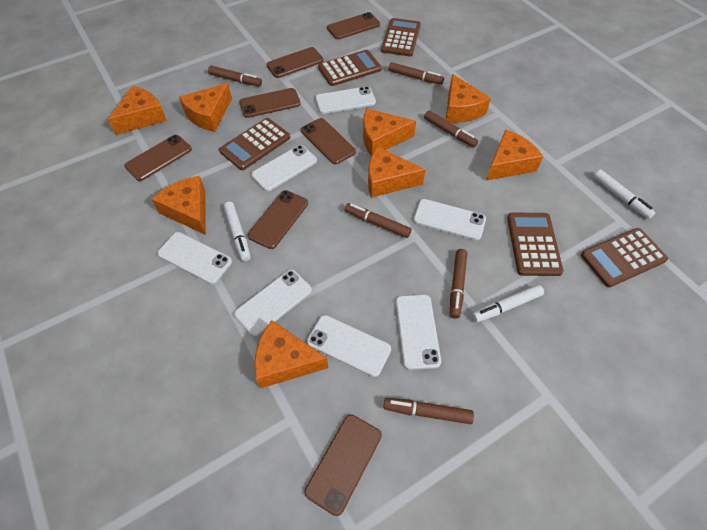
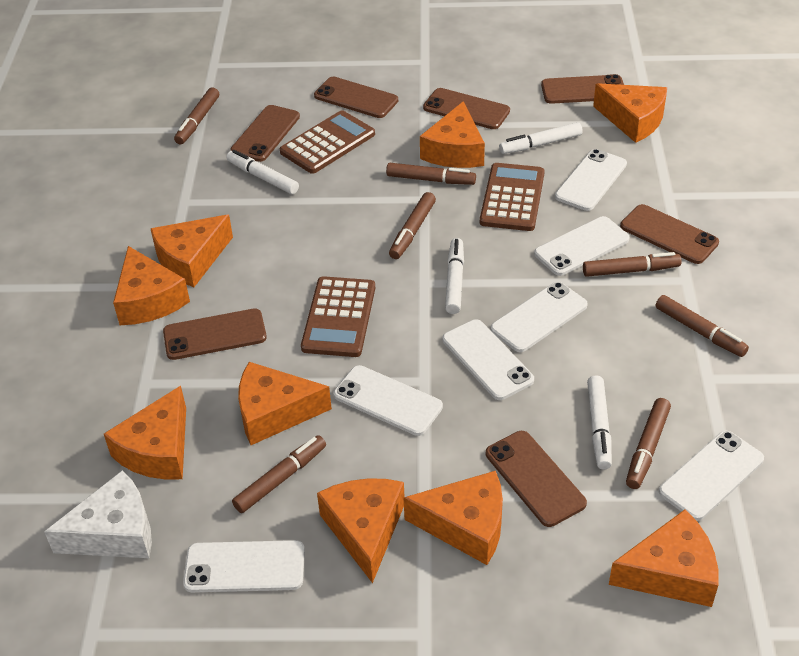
brown calculator: 5 -> 3
brown marker: 6 -> 7
orange cheese: 8 -> 9
white cheese: 0 -> 1
white marker: 3 -> 4

